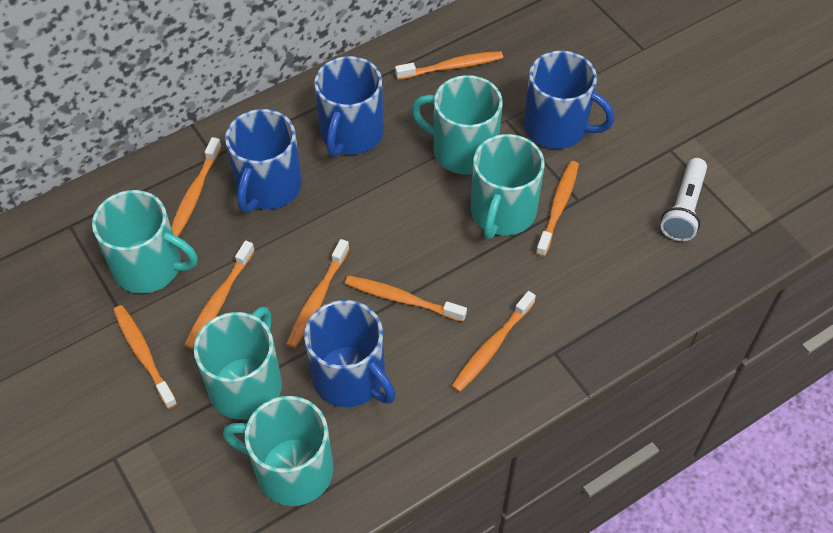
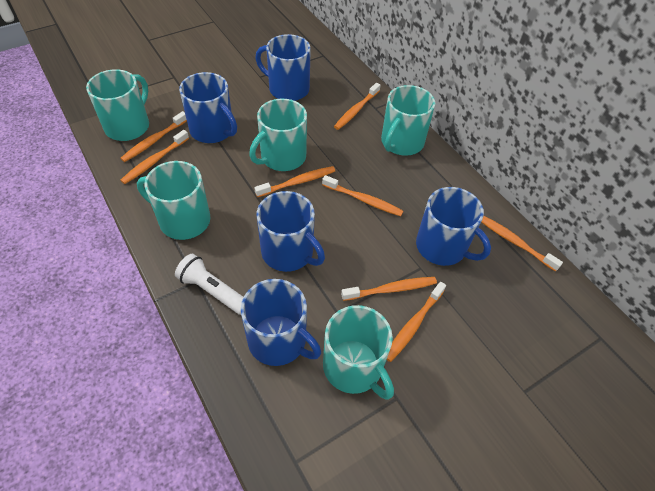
blue mug: 4 -> 5

